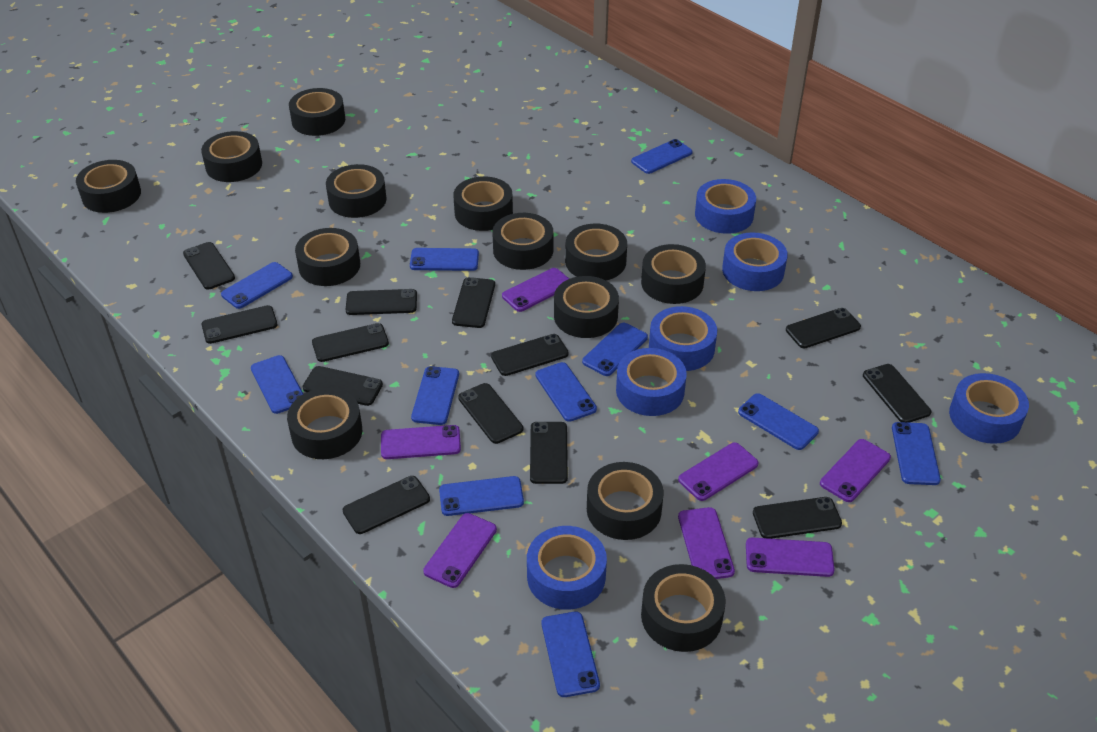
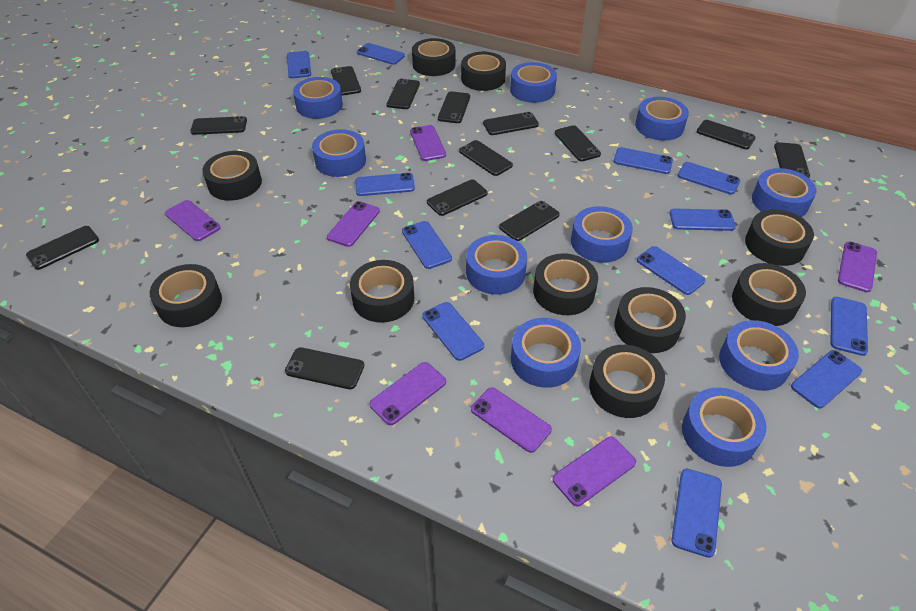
black tape: 13 -> 10
blue phone: 11 -> 12
blue tape: 6 -> 10

